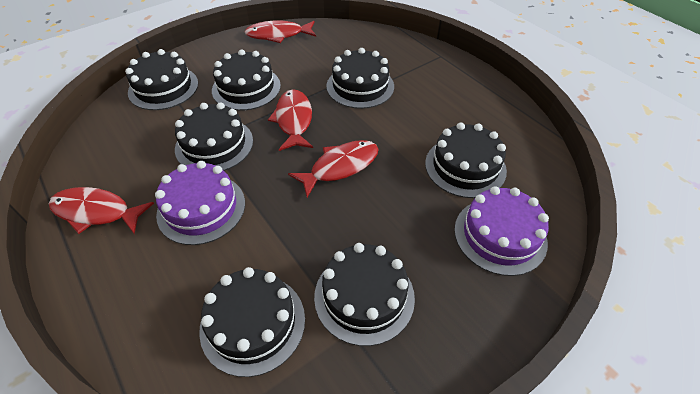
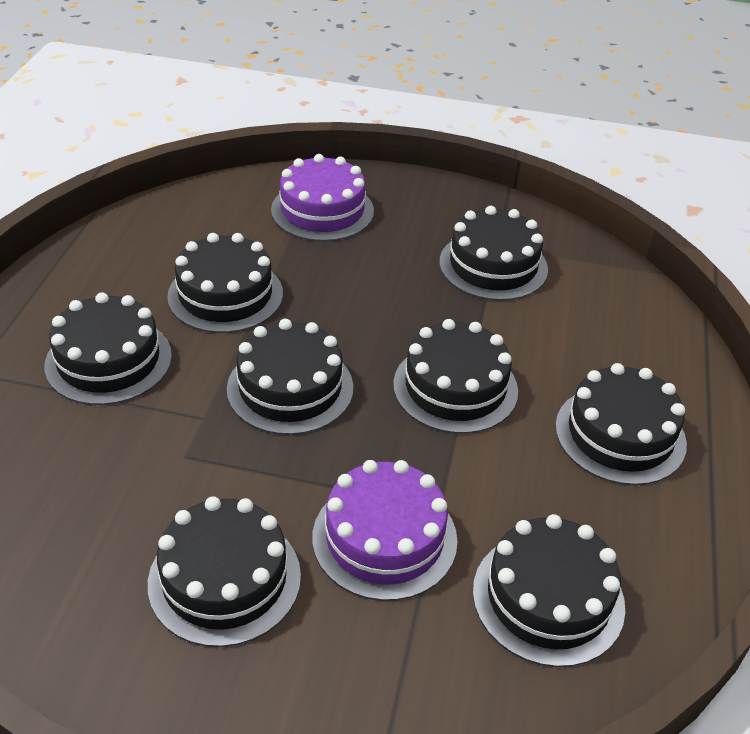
black cake: 7 -> 8
red fish: 4 -> 0

